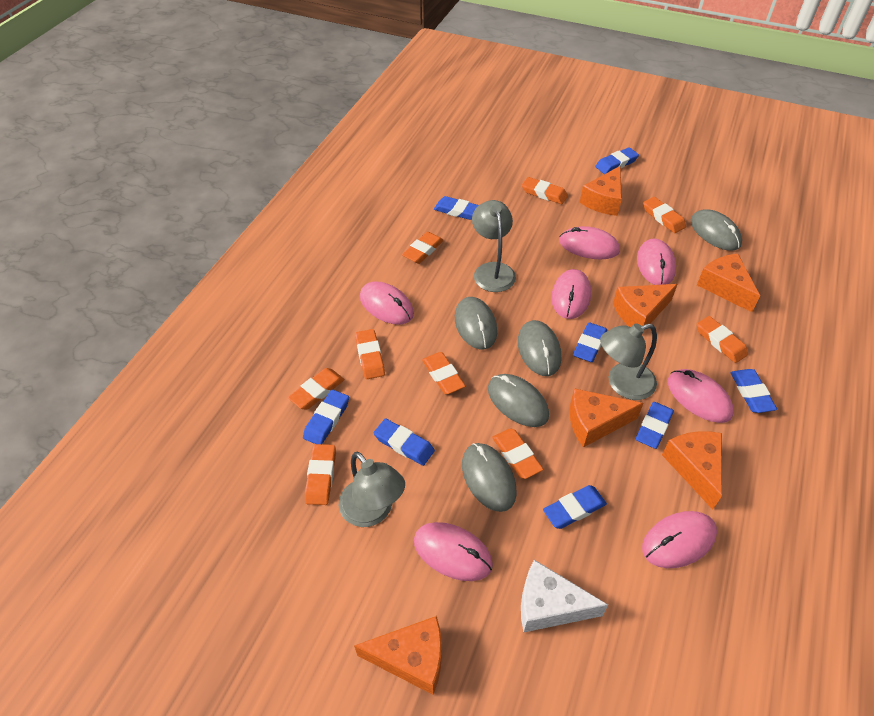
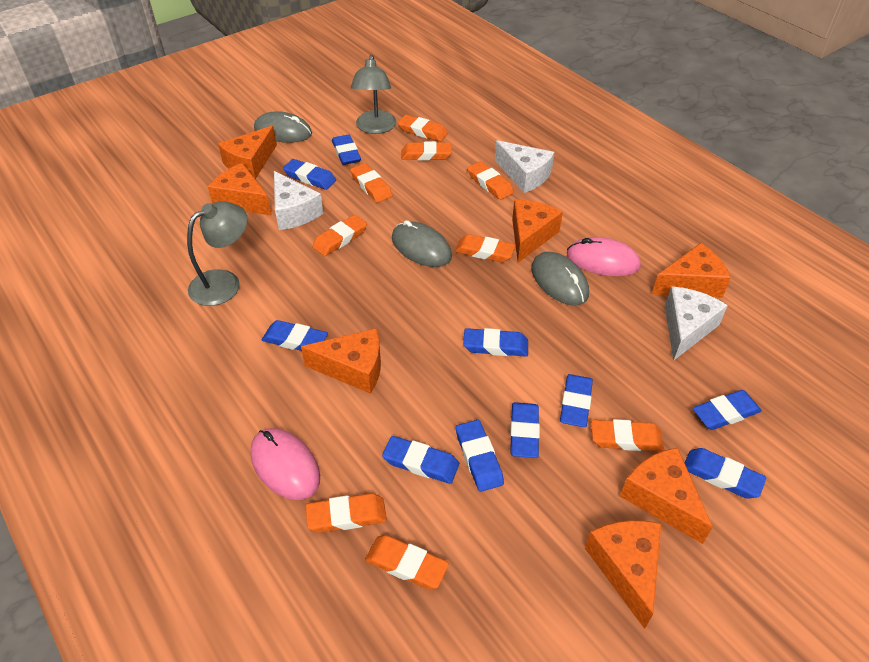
blue eraser: 8 -> 10
grey lamp: 3 -> 2
grey mouse: 5 -> 3
orange cheese: 6 -> 7
pink mouse: 7 -> 2
white cheese: 1 -> 3

